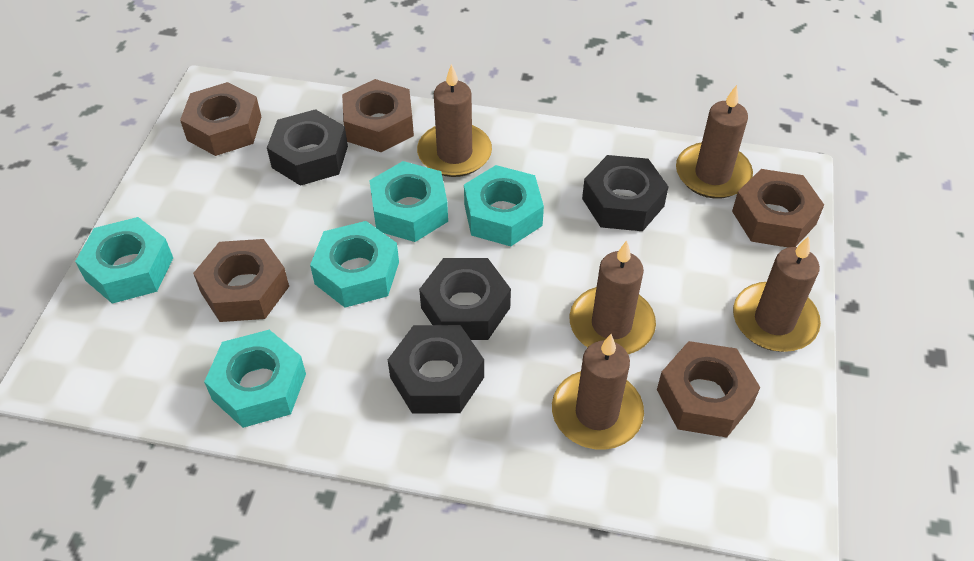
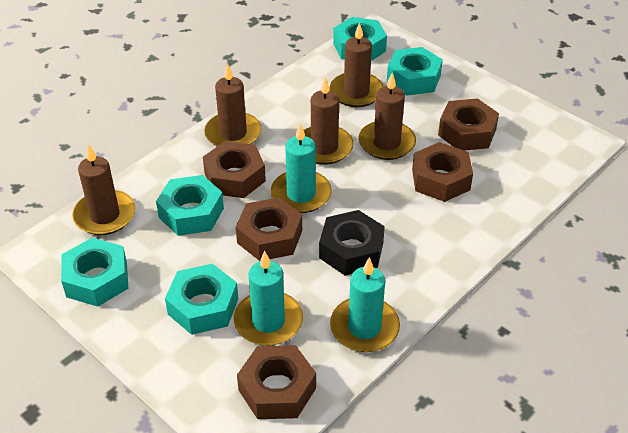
black nut: 4 -> 1
turquoise candle: 0 -> 3

